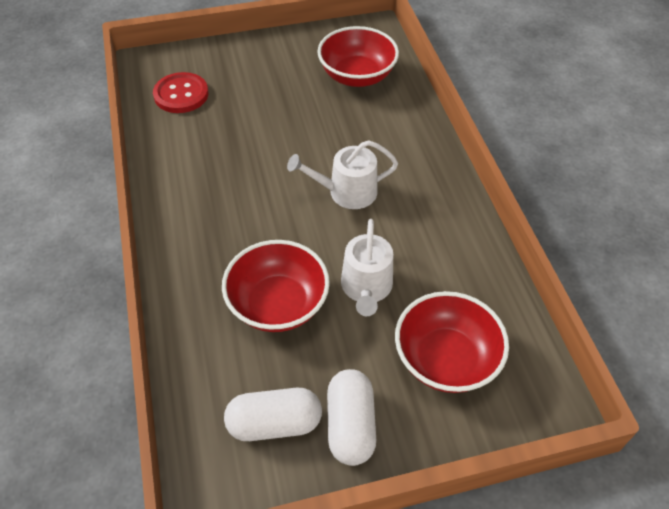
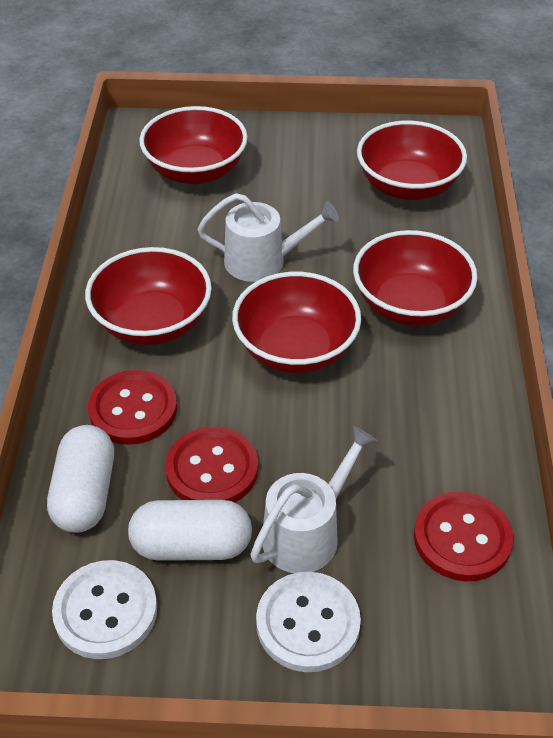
red bowl: 3 -> 5
red button: 1 -> 3
white button: 0 -> 2

